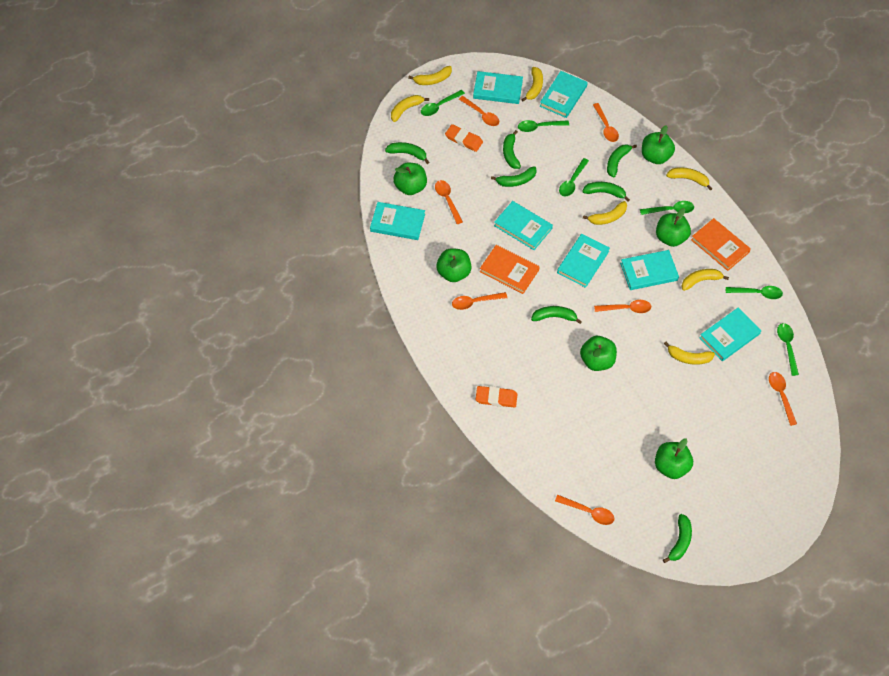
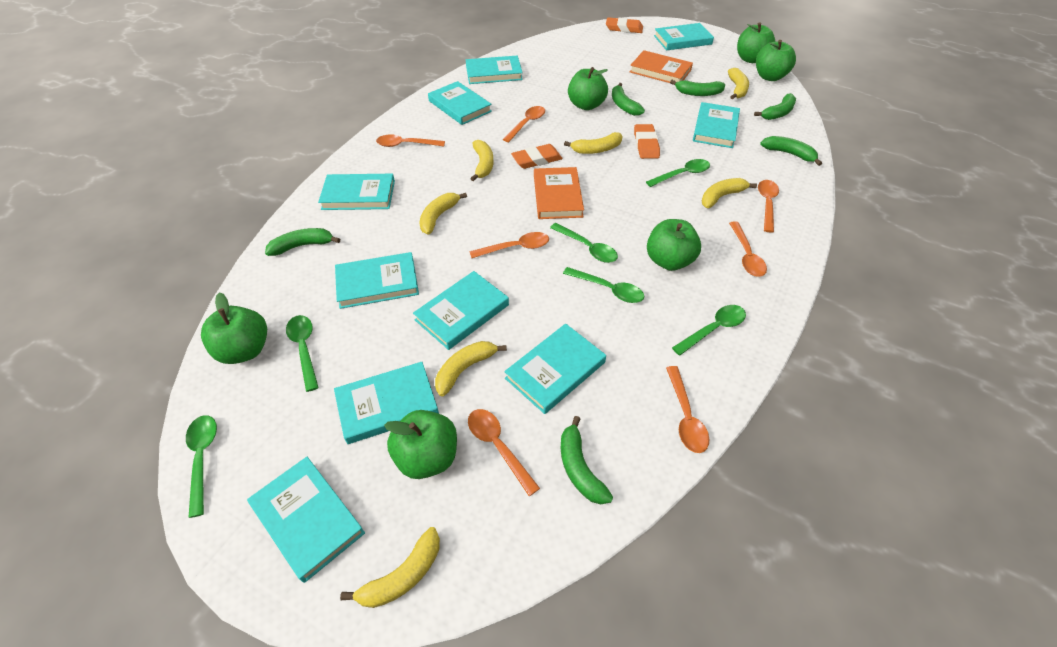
green banana: 7 -> 6
orange eraser: 2 -> 3
turquoise book: 7 -> 10

